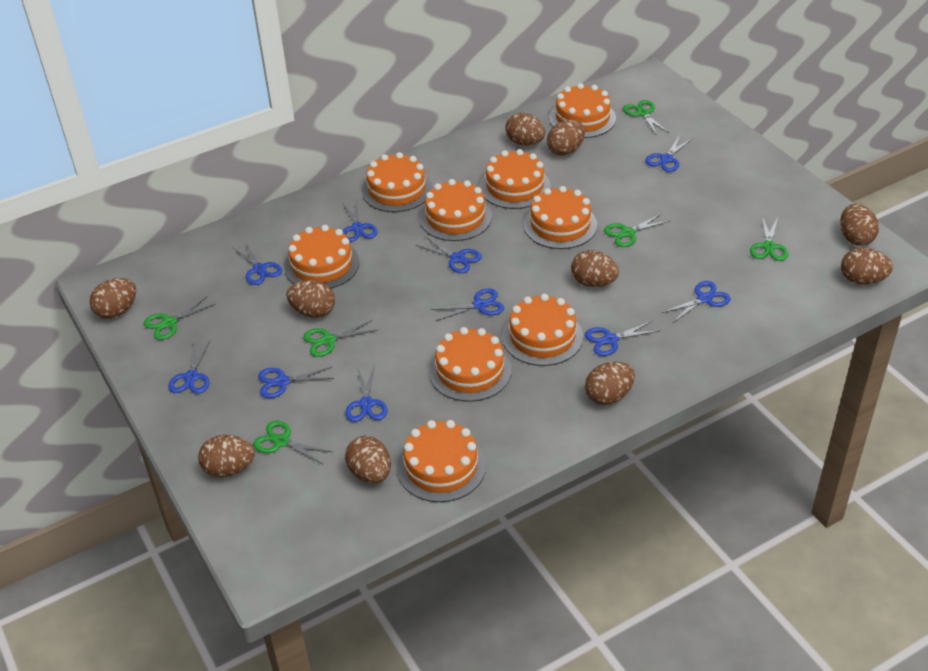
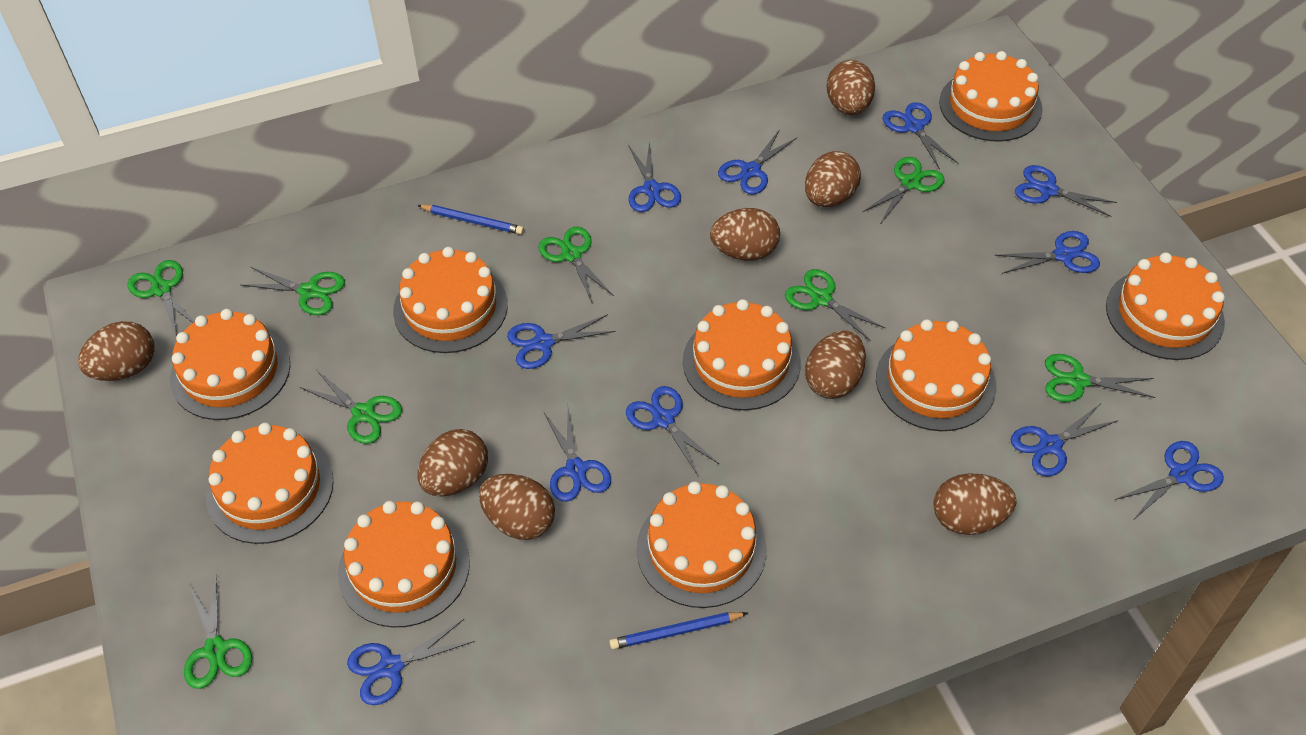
blue pencil: 0 -> 2
blue scissors: 10 -> 11
brown egg: 10 -> 8
green scissors: 6 -> 8

